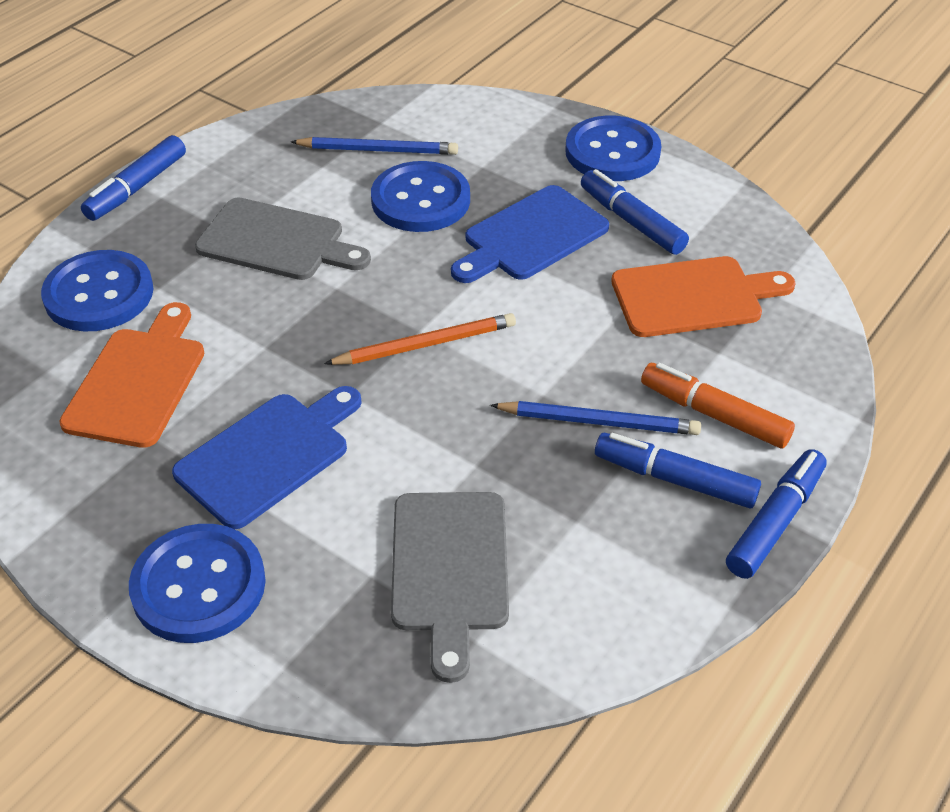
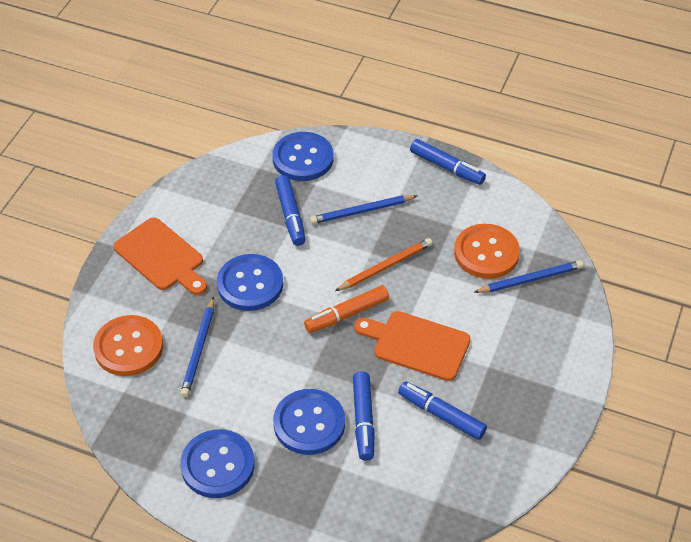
blue cutting board: 2 -> 0
blue pencil: 2 -> 3
grey cutting board: 2 -> 0
orange button: 0 -> 2

